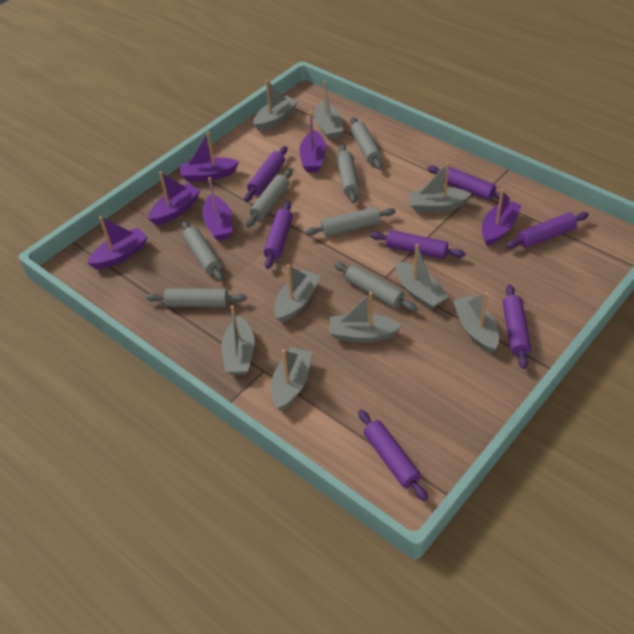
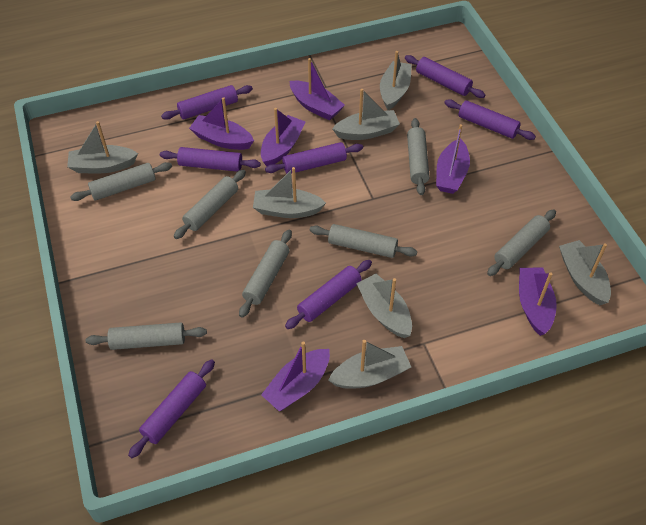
grey boat: 9 -> 7

